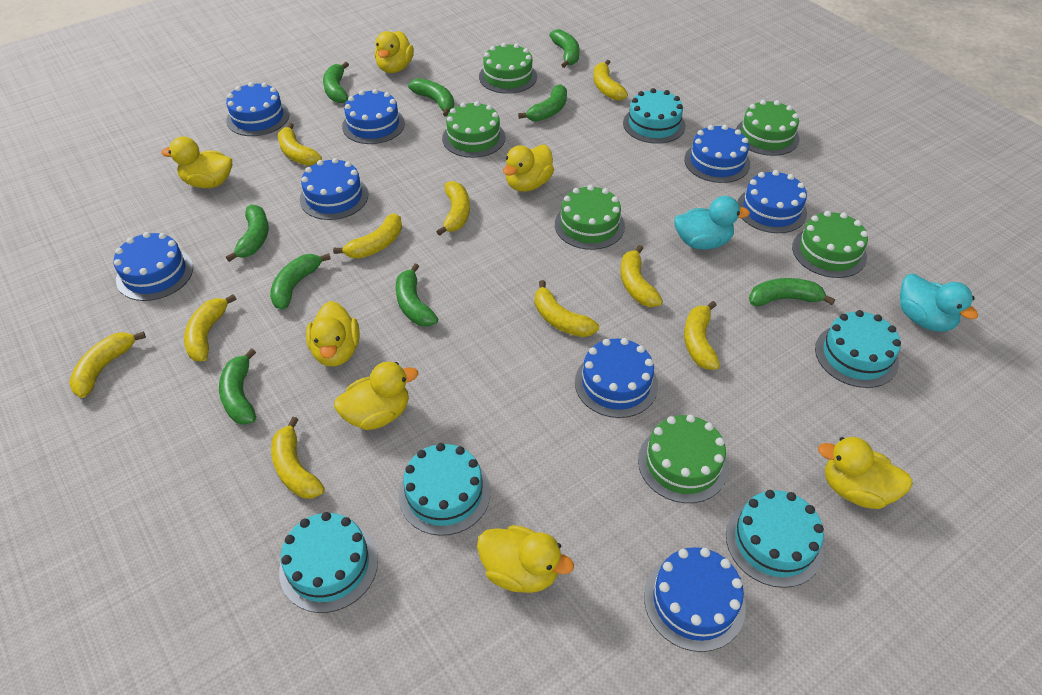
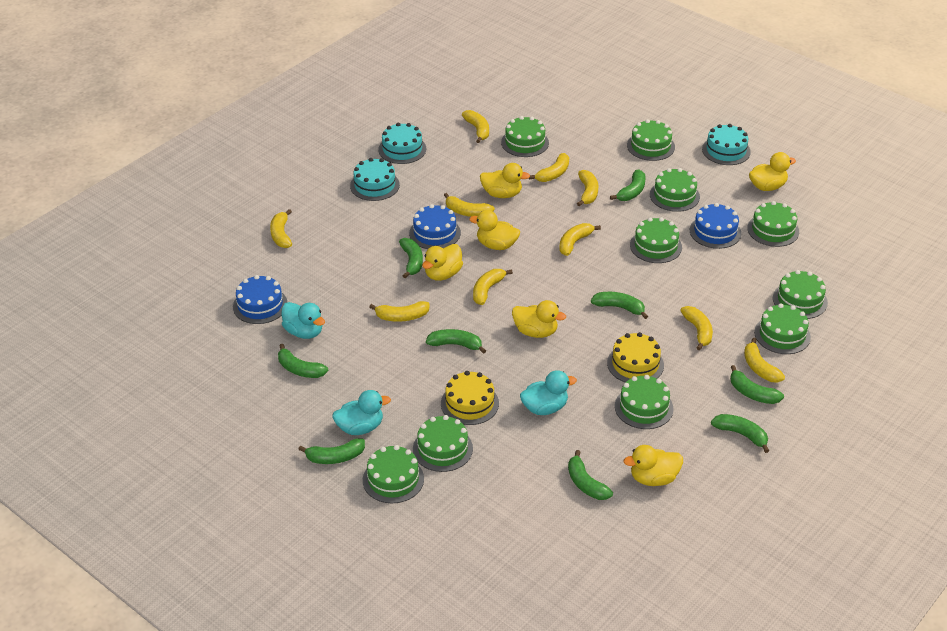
blue cake: 8 -> 3
green cake: 6 -> 10
turquoise cake: 5 -> 3
turquoise duck: 2 -> 3
yellow cake: 0 -> 2
yellow duck: 7 -> 6

